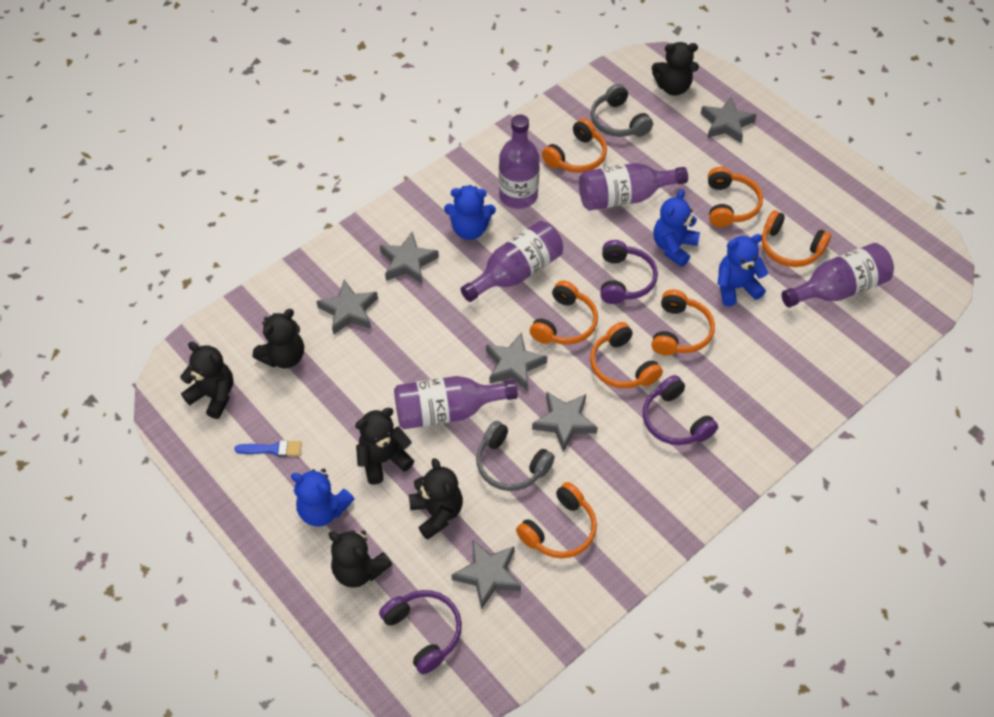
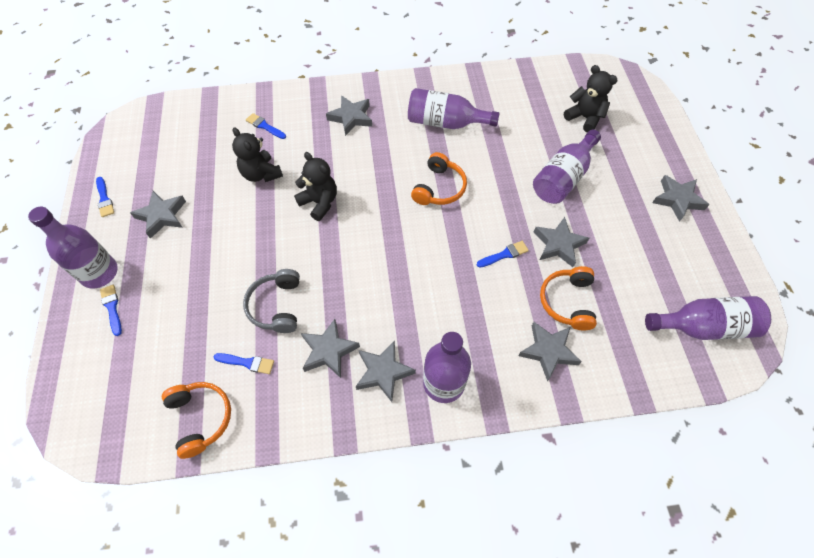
black teddy bear: 6 -> 3
blue brush: 1 -> 5
blue teddy bear: 4 -> 0
grey headphones: 2 -> 1
grey star: 6 -> 7
orange headphones: 7 -> 3
purple headphones: 3 -> 0

